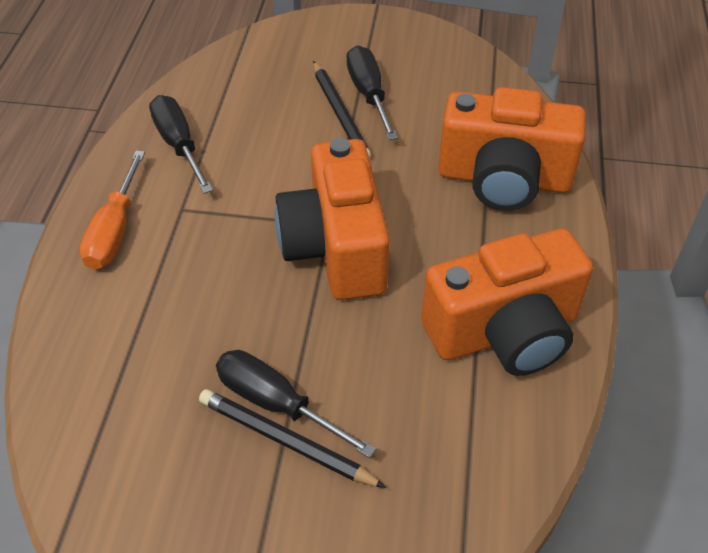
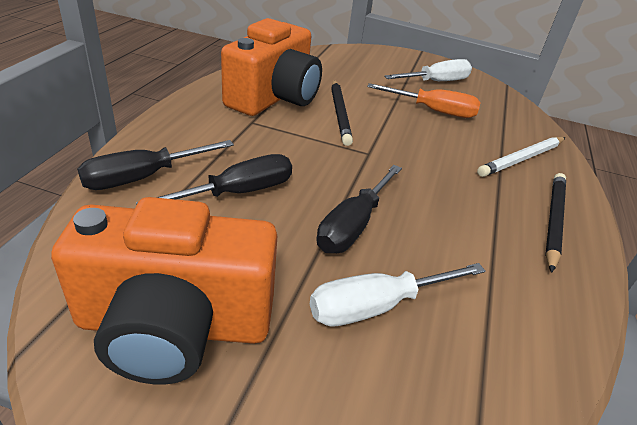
orange camera: 3 -> 2
white pencil: 0 -> 1
white screwdriver: 0 -> 2

